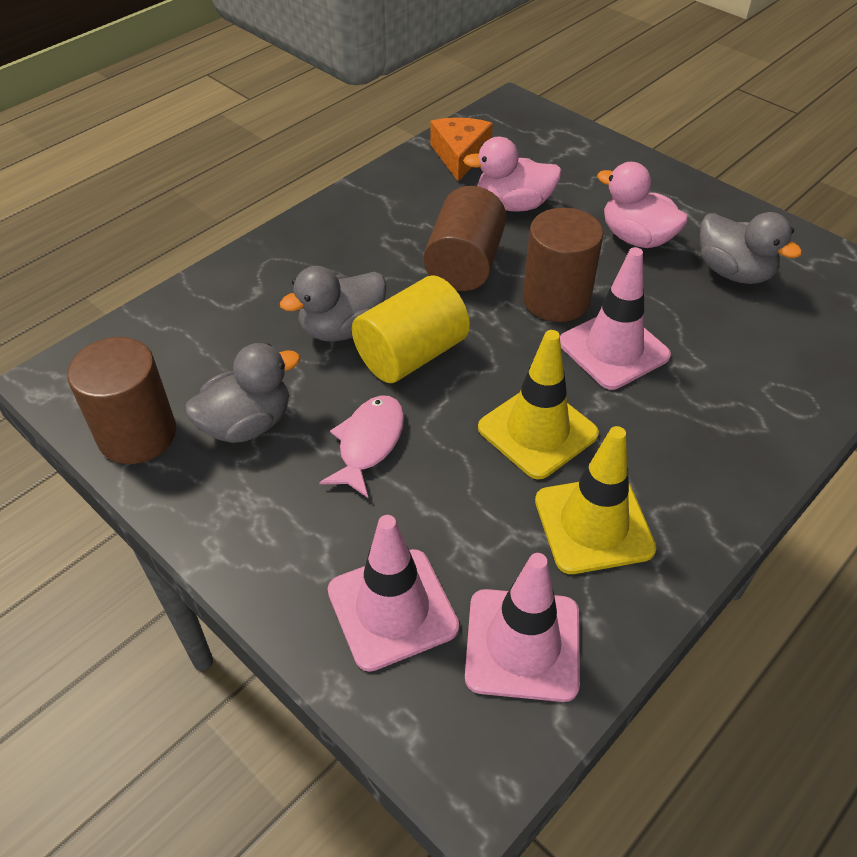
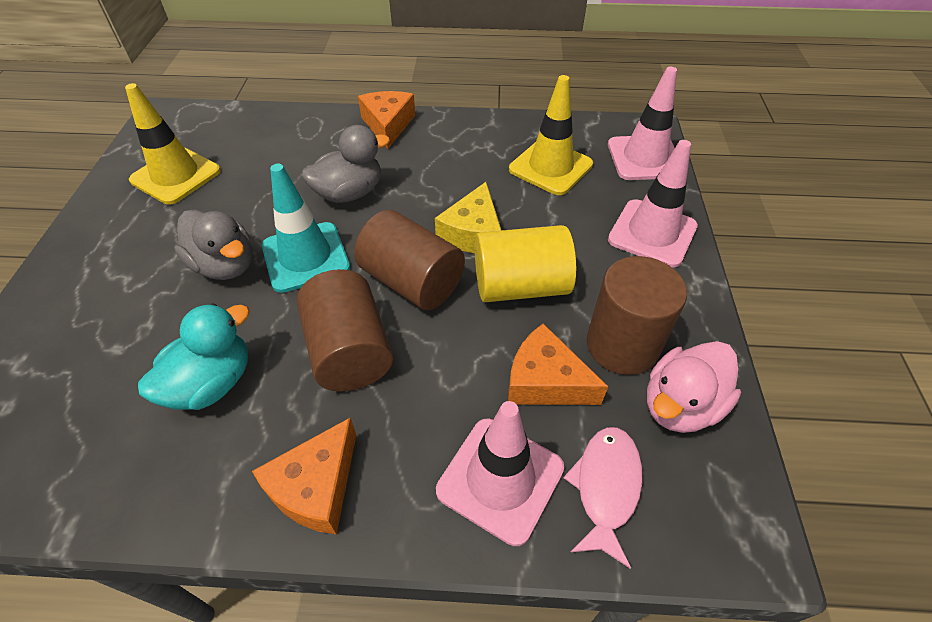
grey duck: 3 -> 2
orange cheese: 1 -> 3
pink duck: 2 -> 1
turquoise duck: 0 -> 1
turquoise traffic cone: 0 -> 1
yellow cheese: 0 -> 1

